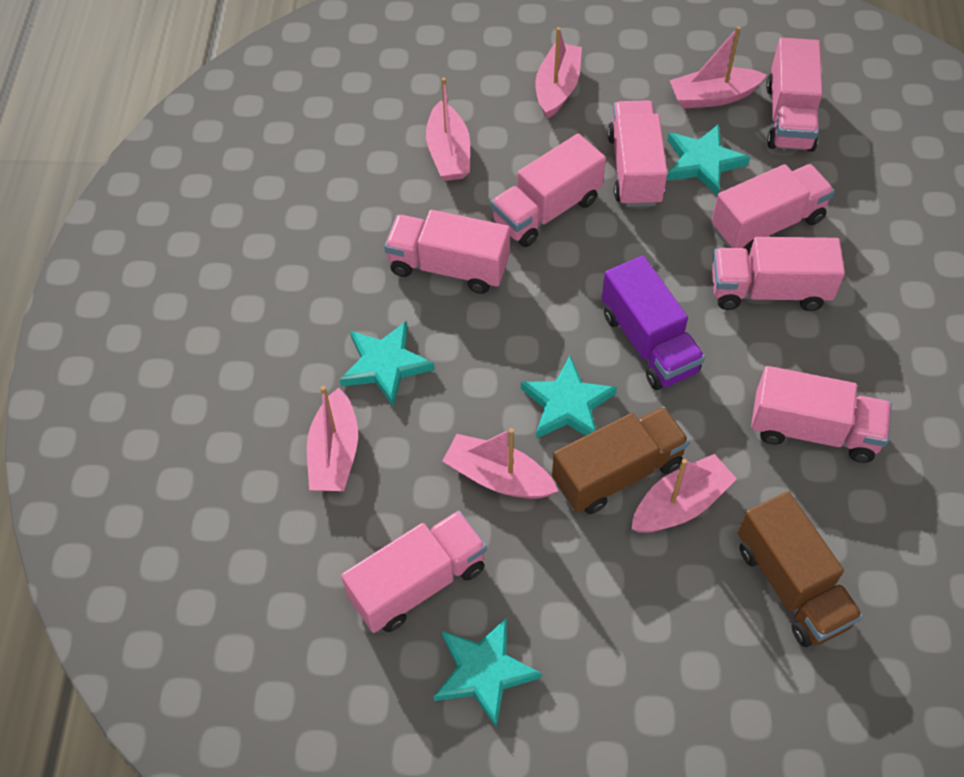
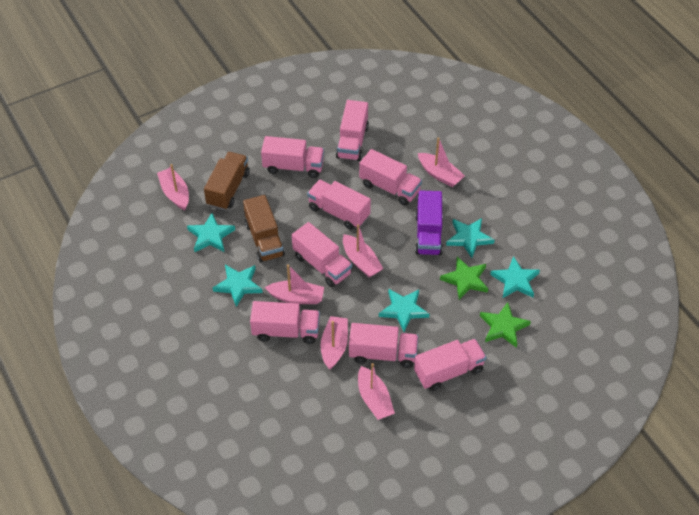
green star: 0 -> 2
turquoise star: 4 -> 5

